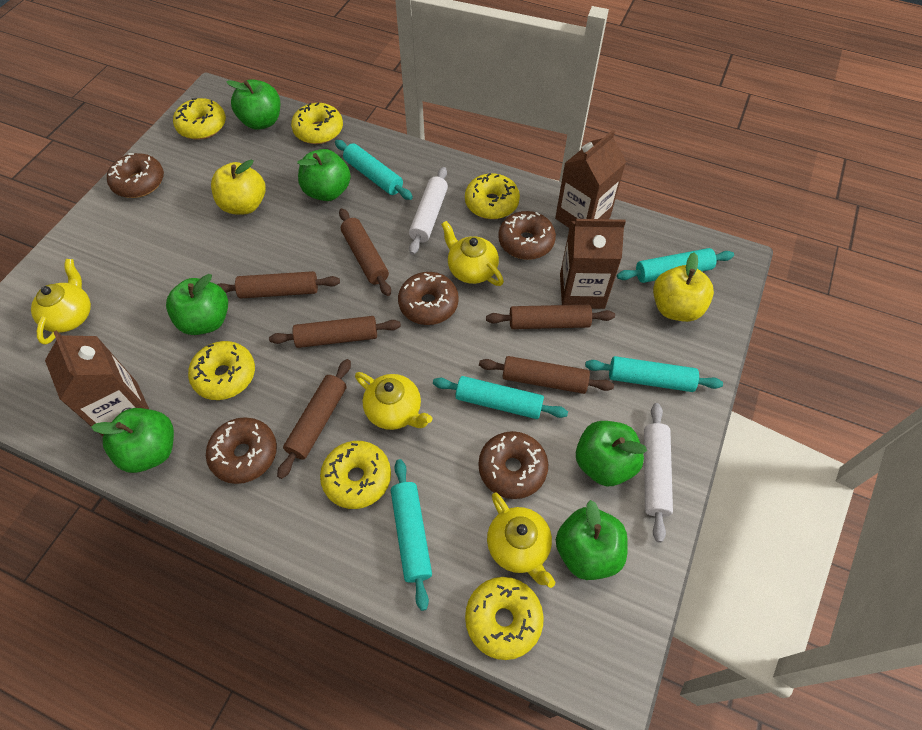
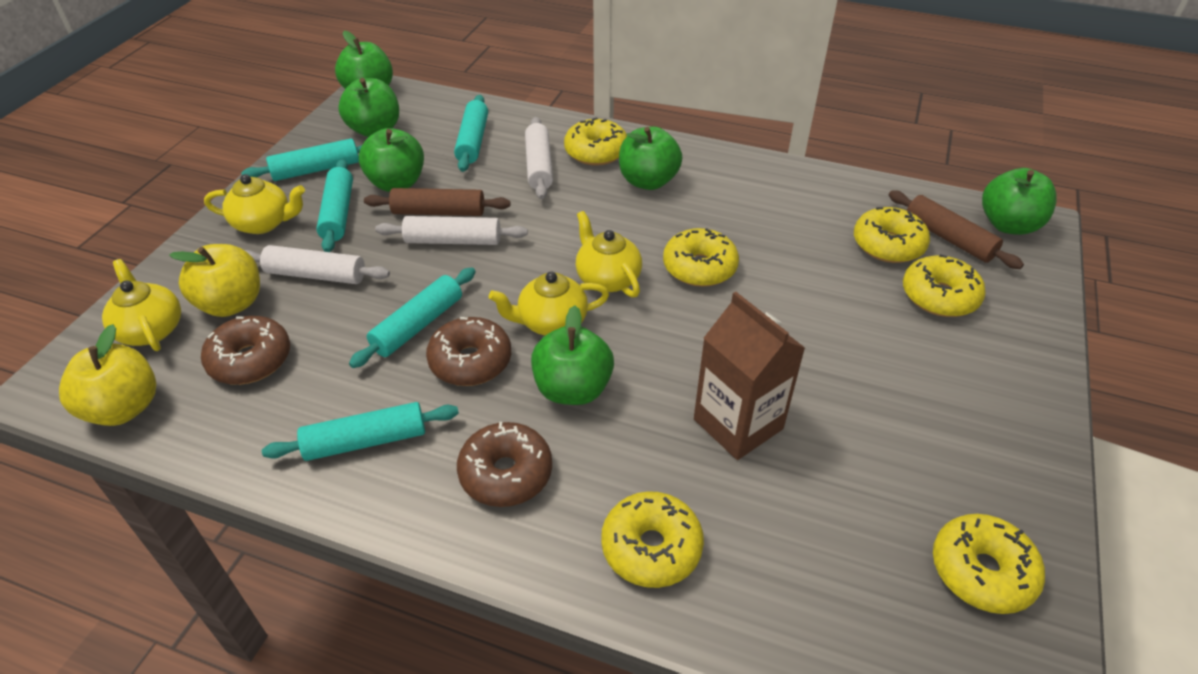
brown carton: 3 -> 1
brown donut: 5 -> 3
brown rolling pin: 6 -> 2
white rolling pin: 2 -> 3

